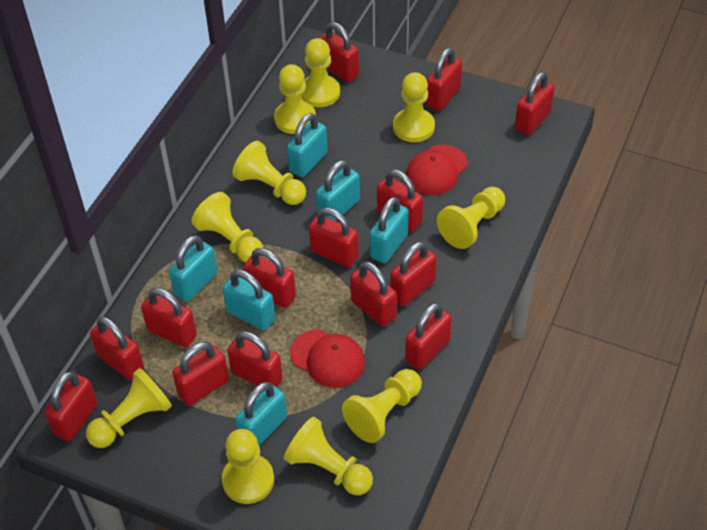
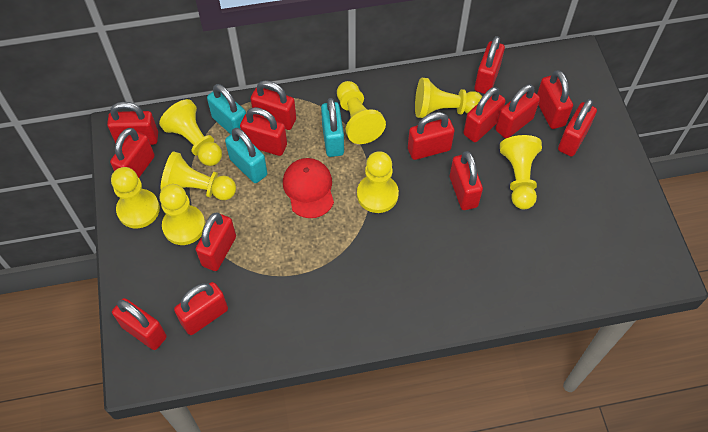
red cap: 2 -> 1
turquoise padlock: 6 -> 3
yellow pawn: 10 -> 8

